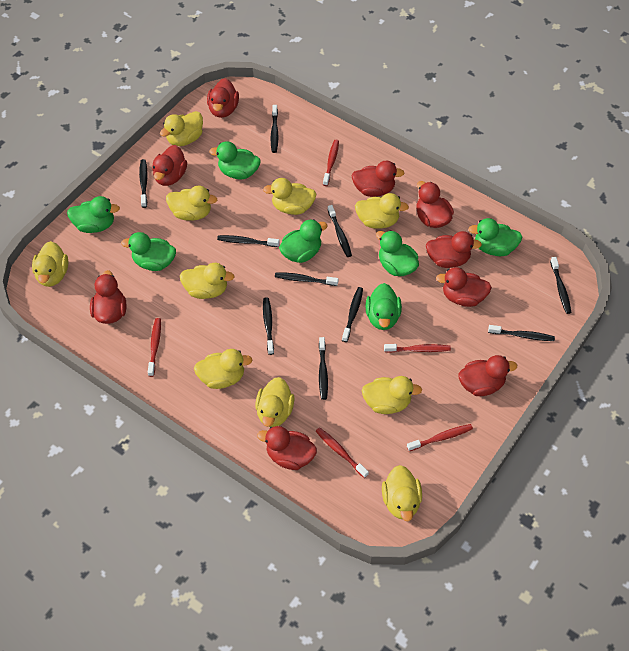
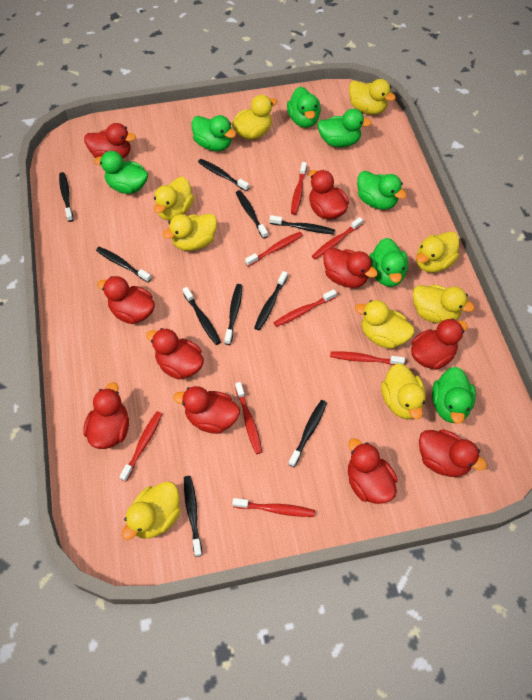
red duck: 9 -> 10
red toothbrush: 5 -> 8
yellow duck: 10 -> 9

